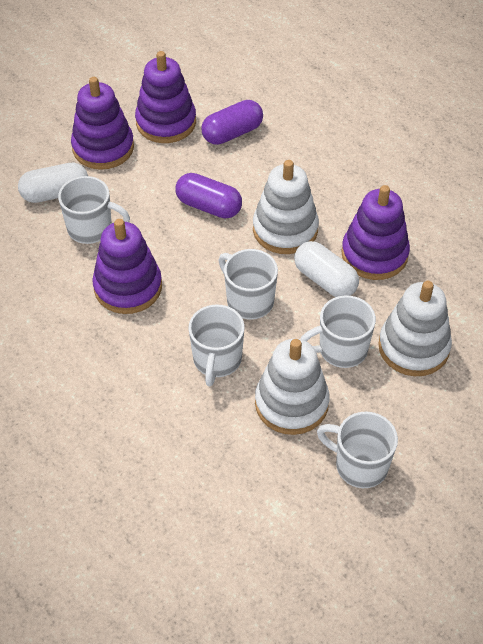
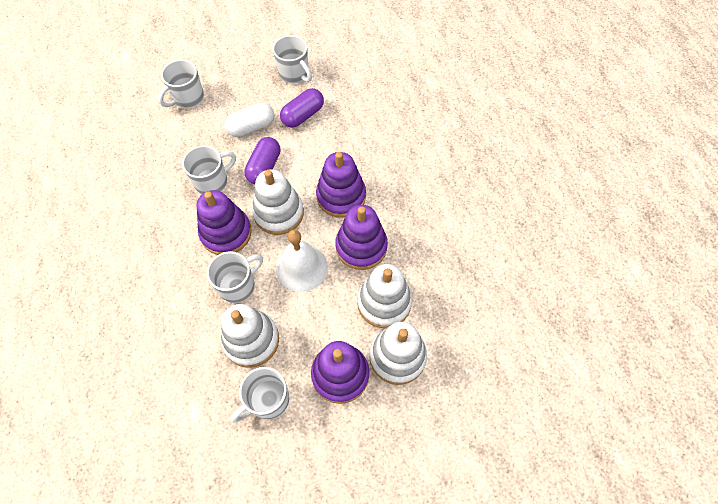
white bell: 0 -> 1
white capsule: 2 -> 1
white stacking toy: 3 -> 4

